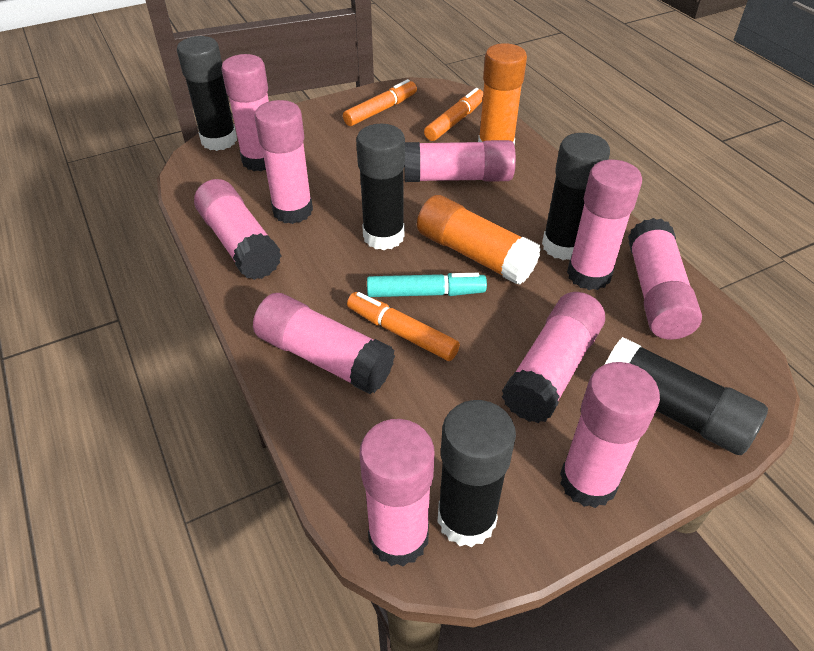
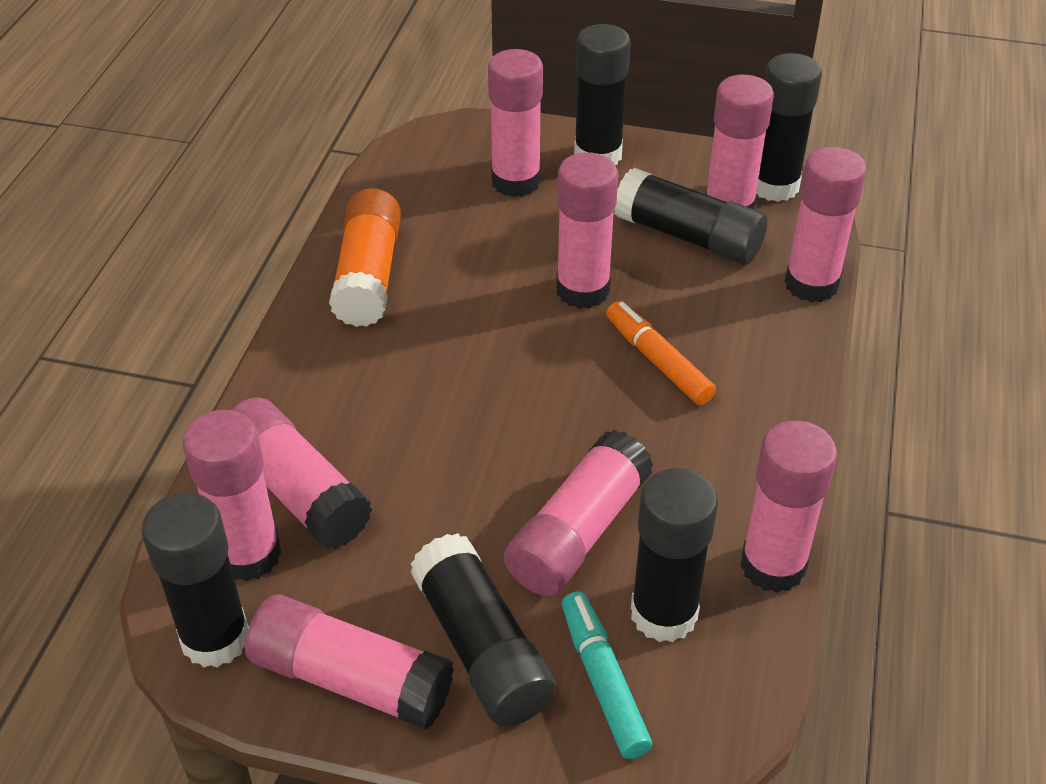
black glue stick: 5 -> 6
orange glue stick: 2 -> 1
orange marker: 3 -> 1
pink glue stick: 10 -> 9

